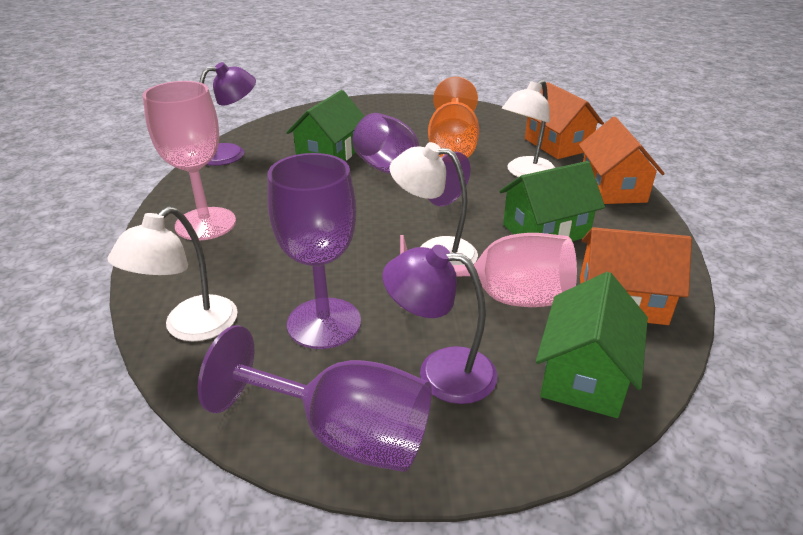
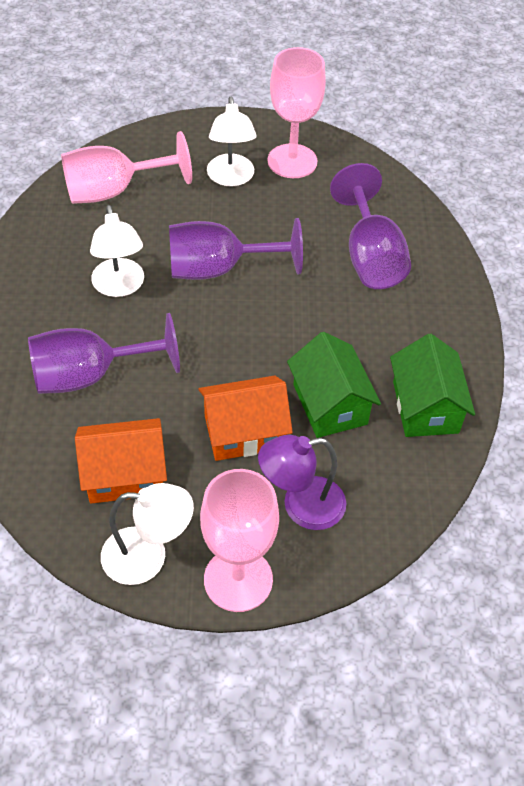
green house: 3 -> 2
orange goblet: 1 -> 0
orange house: 3 -> 2
pink goblet: 2 -> 3
purple lamp: 2 -> 1

